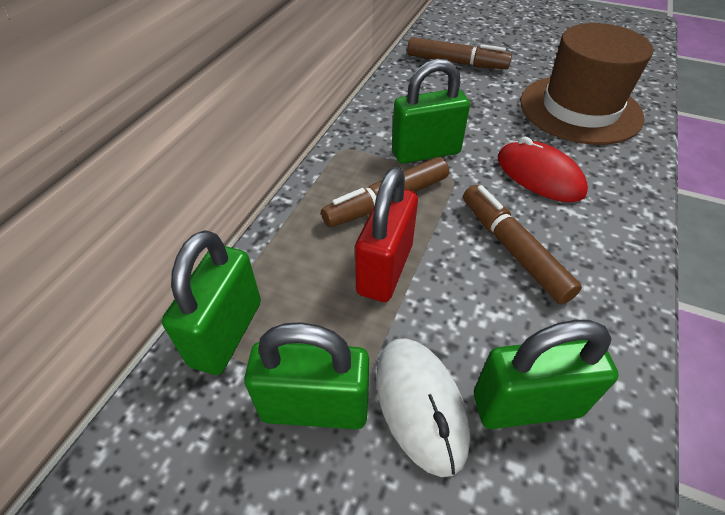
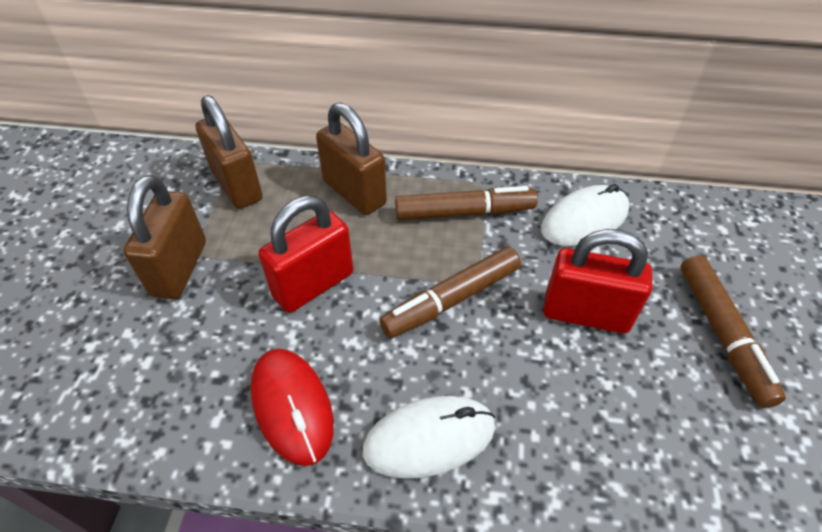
brown hat: 1 -> 0
brown padlock: 0 -> 3
green padlock: 4 -> 0
red padlock: 1 -> 2
white mouse: 1 -> 2

